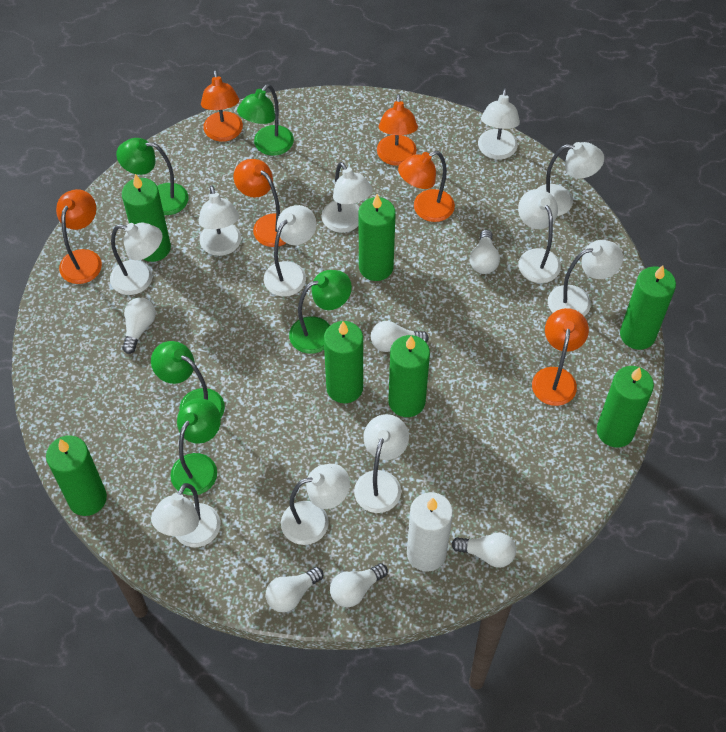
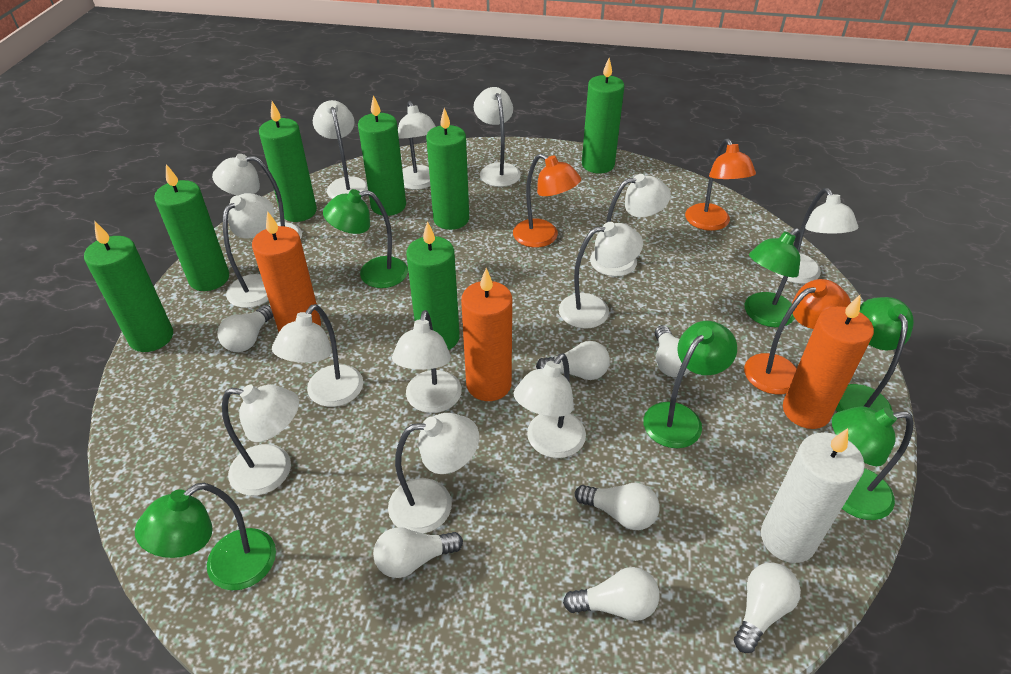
green lamp: 5 -> 6
orange candle: 0 -> 3
orange lamp: 6 -> 3
white lamp: 11 -> 13
white light bulb: 6 -> 7

